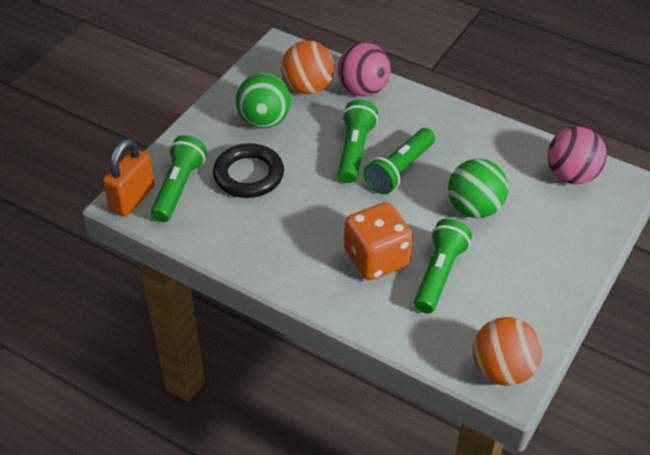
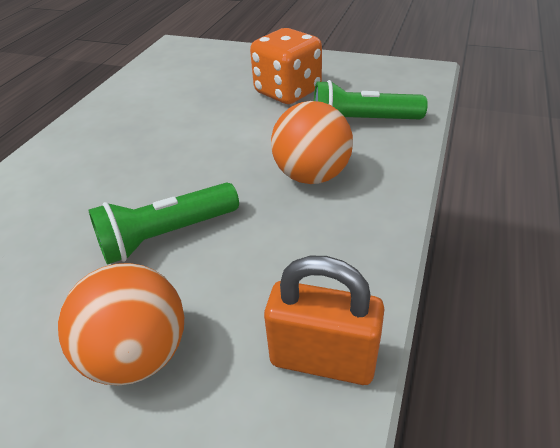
black ring: 1 -> 0
green ball: 2 -> 0
green flashlight: 4 -> 2
pink ball: 2 -> 0

